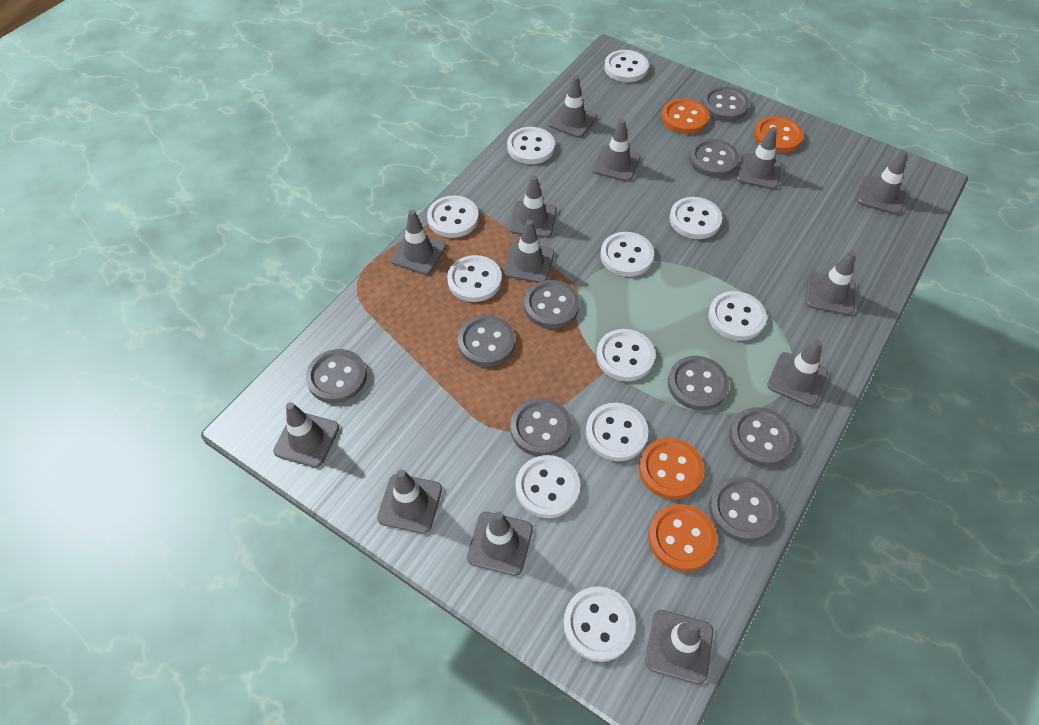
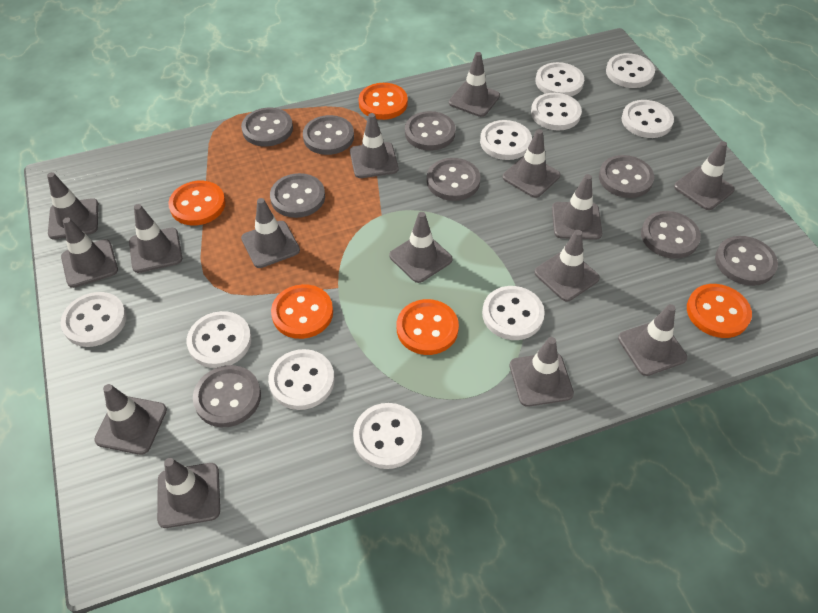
grey traffic cone: 13 -> 15
orange button: 4 -> 5
white button: 11 -> 10

